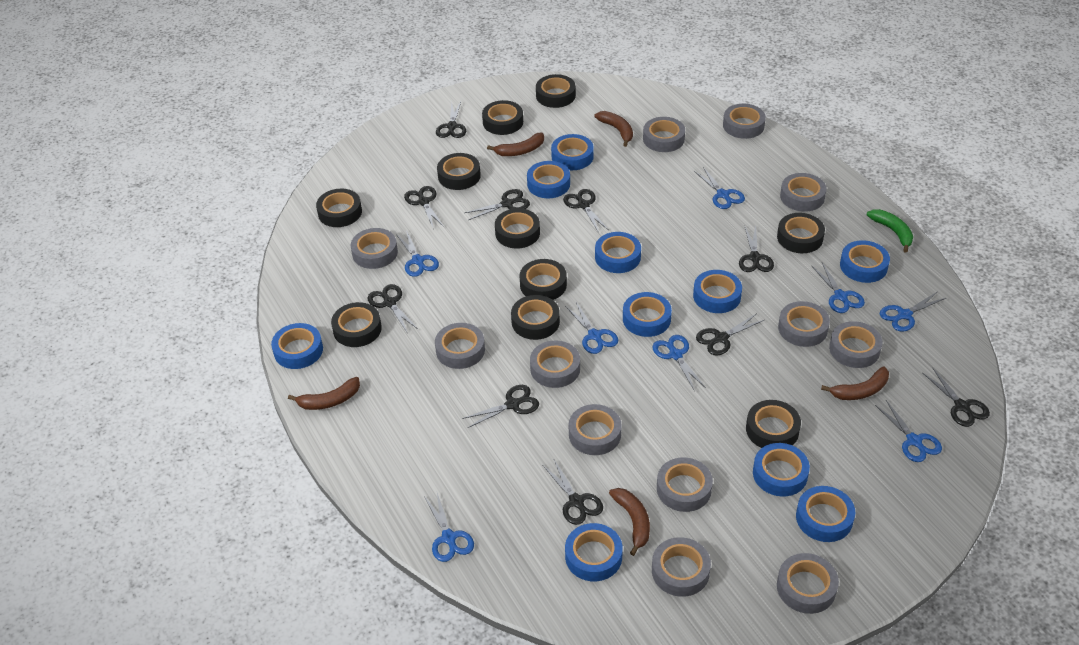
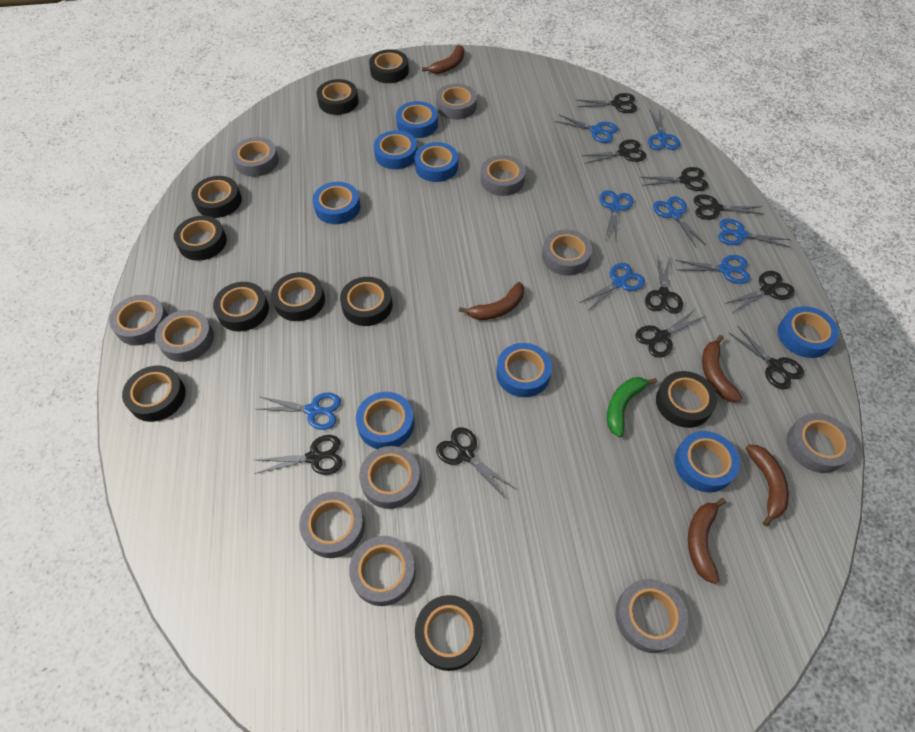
blue tape: 10 -> 8
grey tape: 12 -> 11

